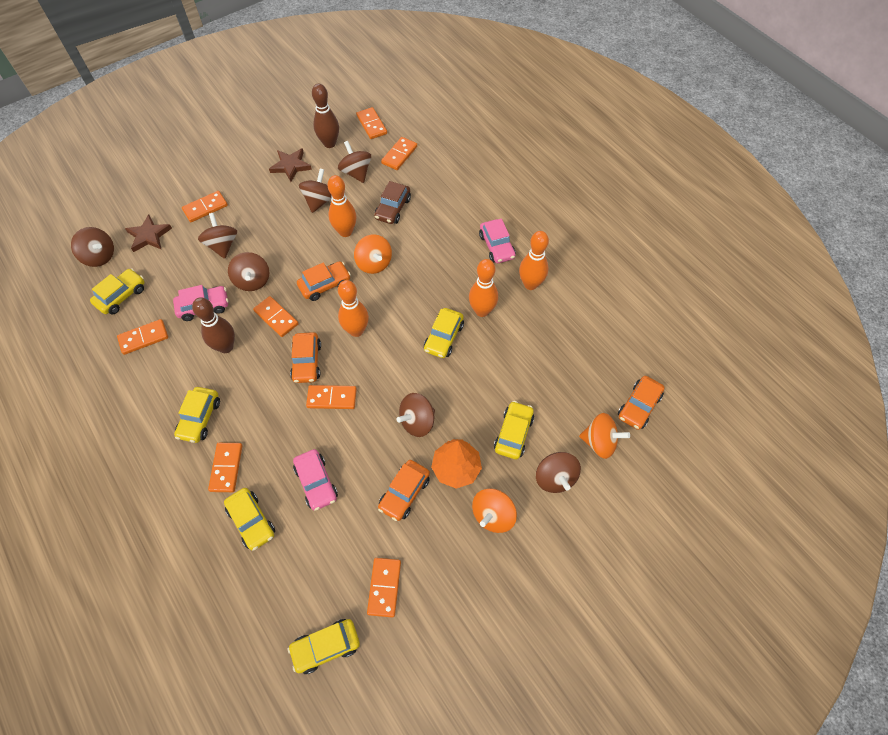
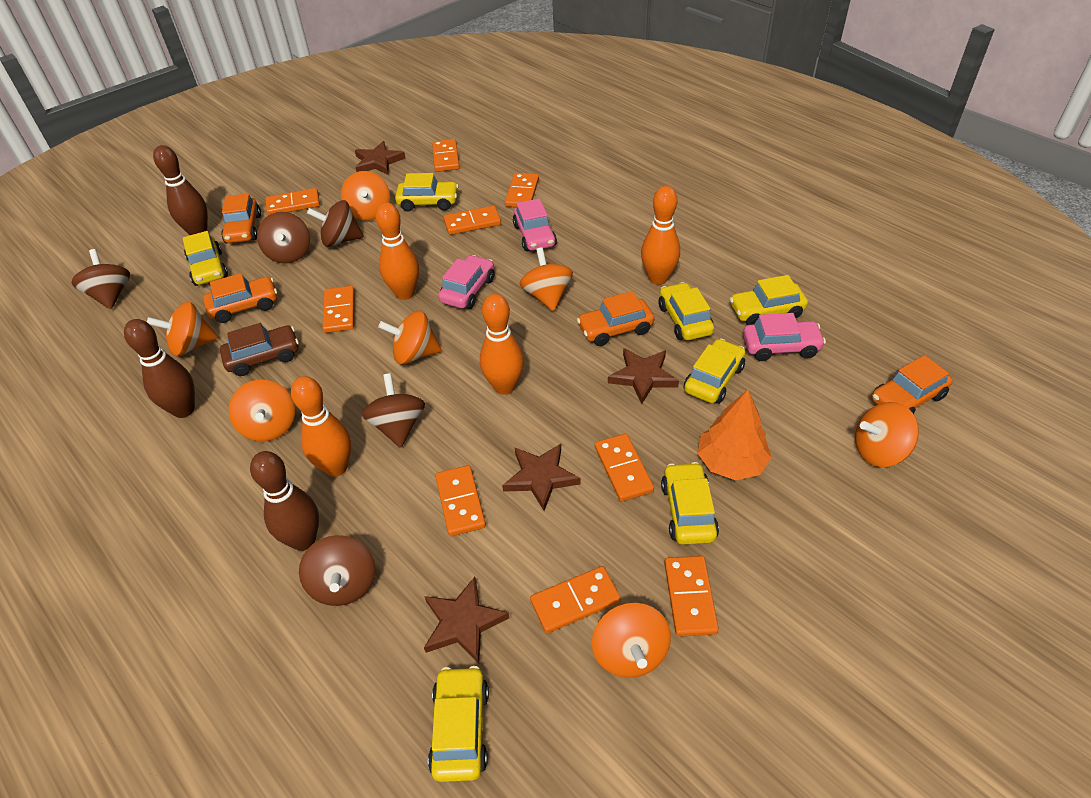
brown bowling pin: 2 -> 3
brown spinning top: 7 -> 5
brown star: 2 -> 4
orange domino: 8 -> 9
orange spinning top: 3 -> 7
yellow car: 6 -> 7

